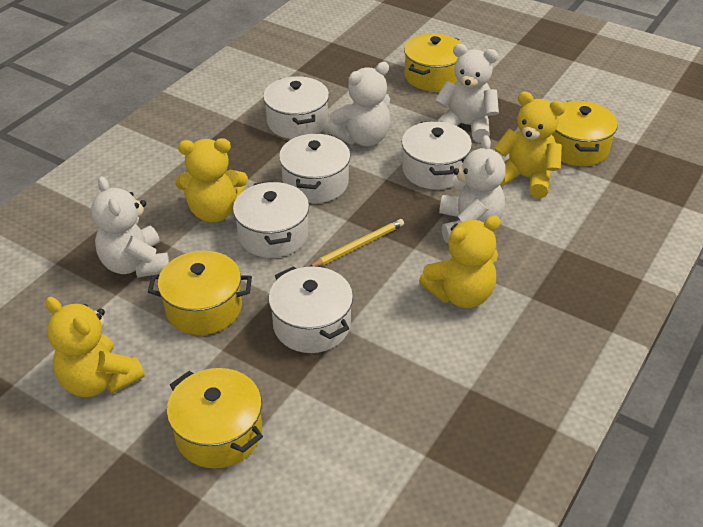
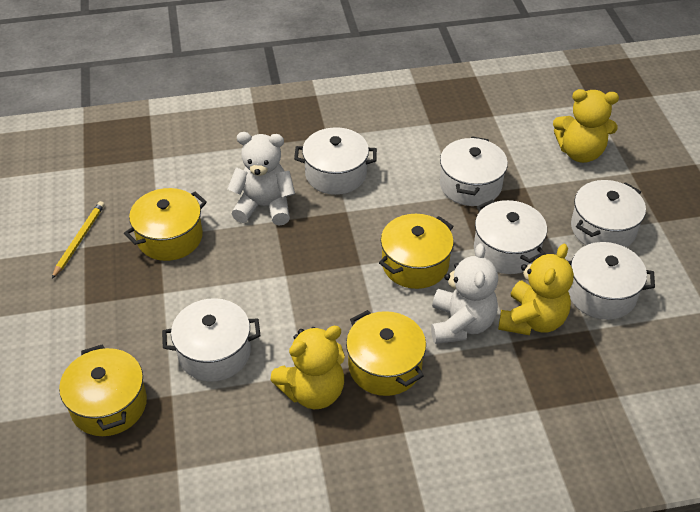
white pot: 5 -> 6
white teddy bear: 4 -> 2
yellow teddy bear: 4 -> 3

